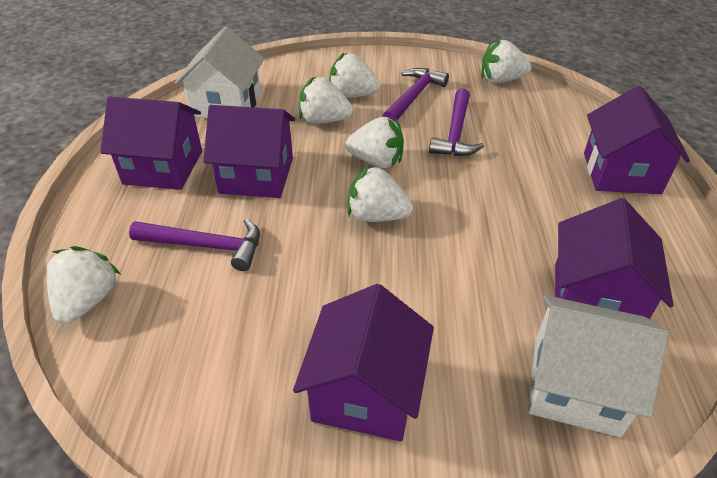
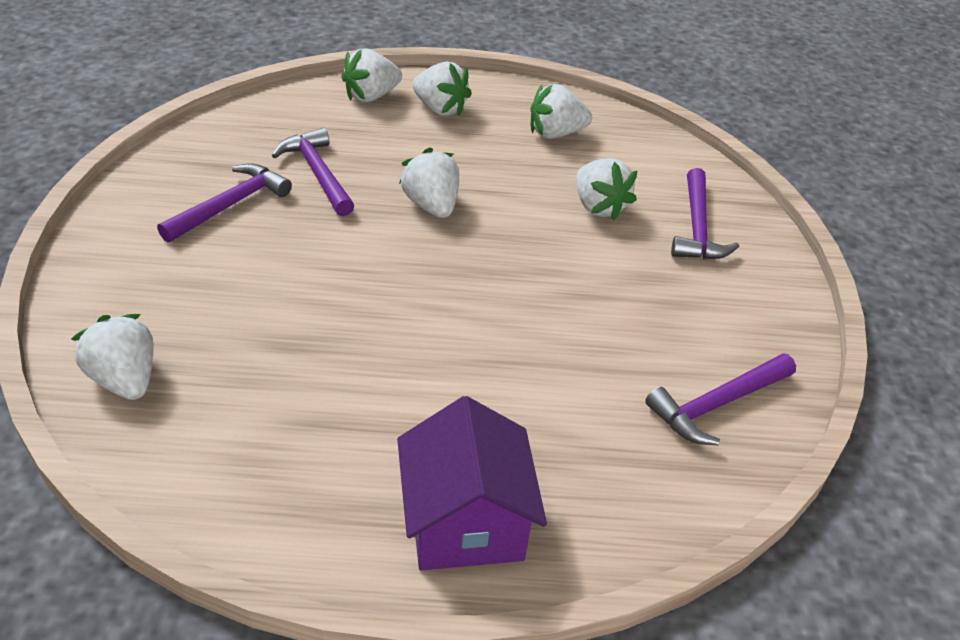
purple hammer: 3 -> 4
purple house: 5 -> 1
white house: 2 -> 0

